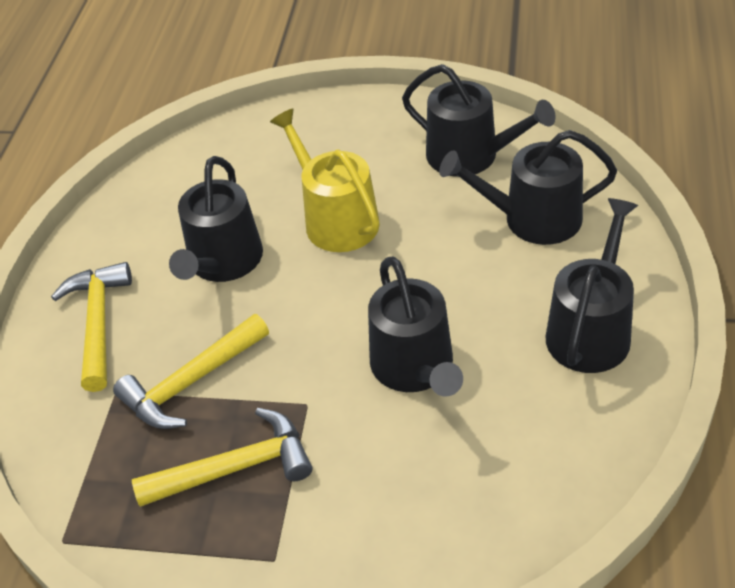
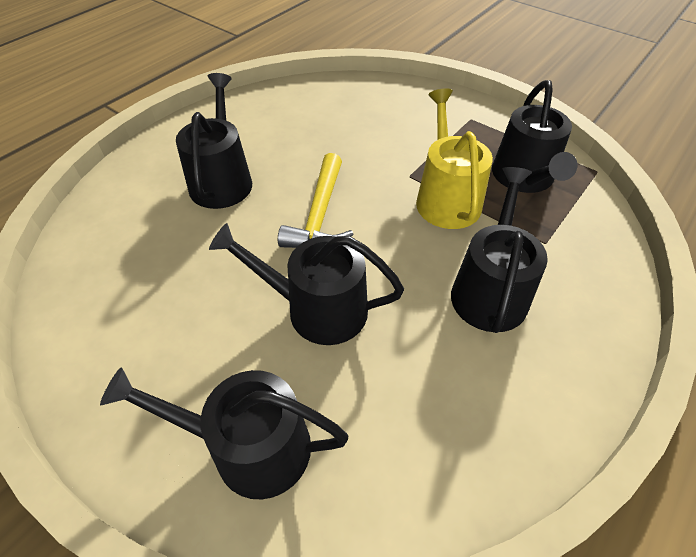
yellow hammer: 3 -> 1

